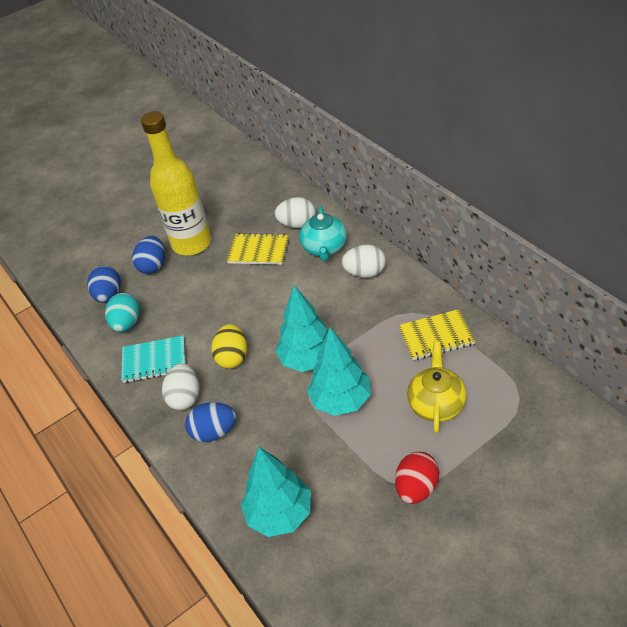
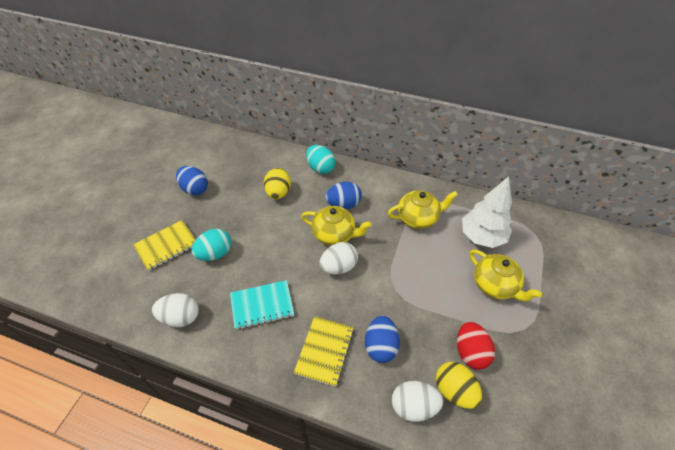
turquoise egg: 1 -> 2
turquoise teapot: 1 -> 0
turquoise tree: 3 -> 0
white tree: 0 -> 1
yellow bottle: 1 -> 0
yellow egg: 1 -> 2
yellow teapot: 1 -> 3

